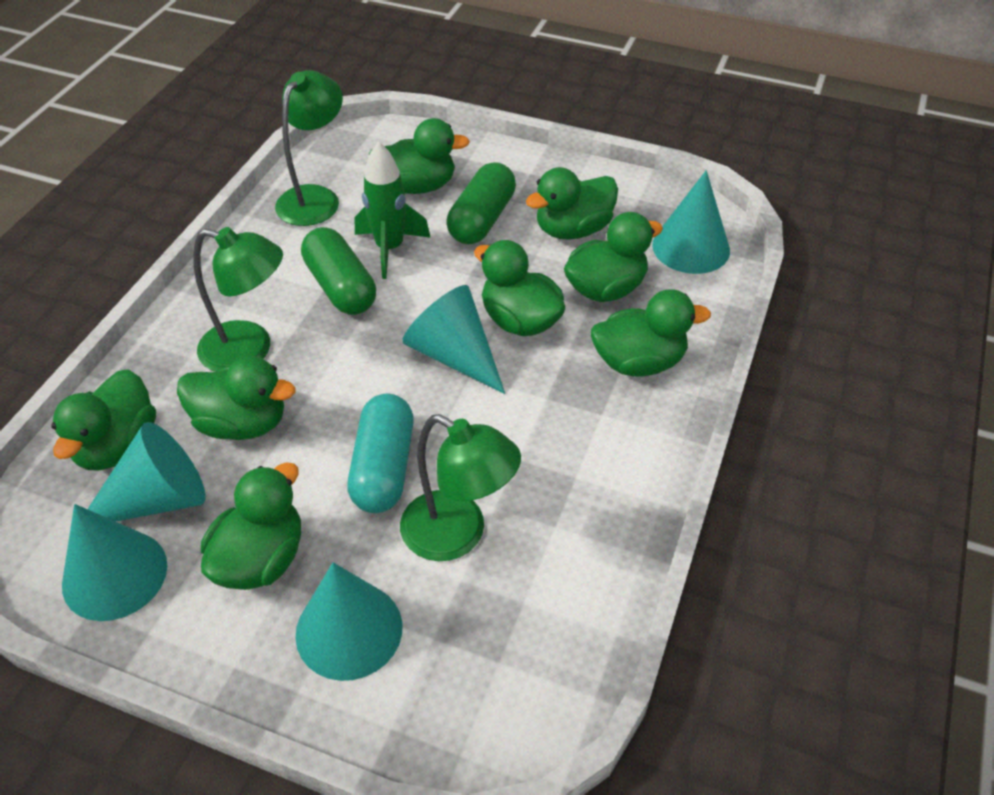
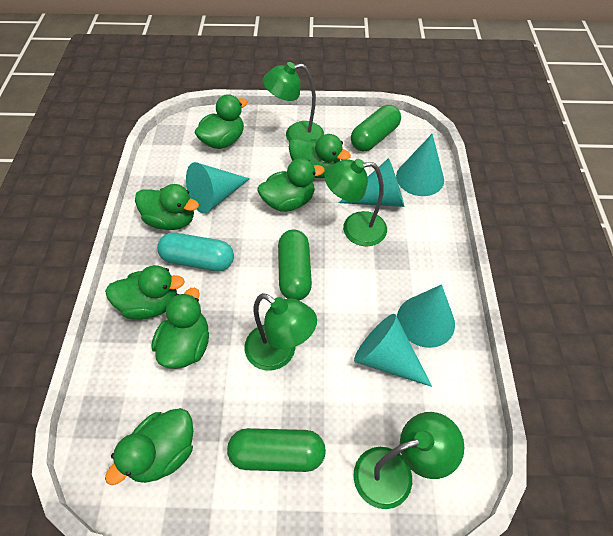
green capsule: 2 -> 3
green duck: 8 -> 7
green lamp: 3 -> 4
green rocket: 1 -> 0

